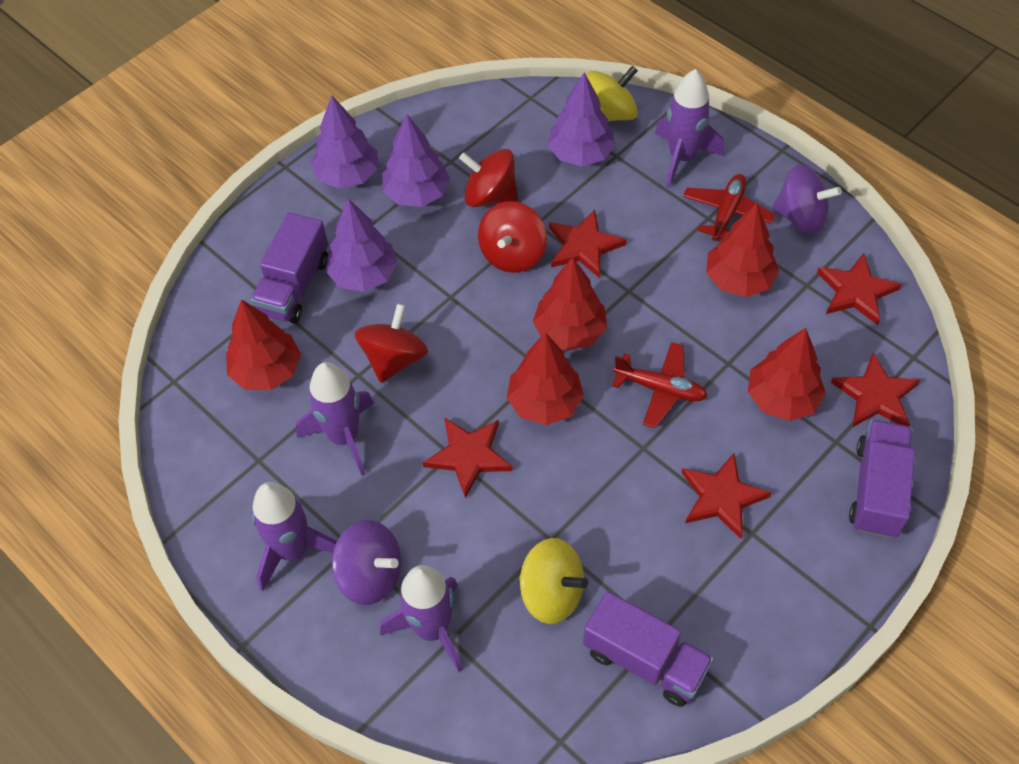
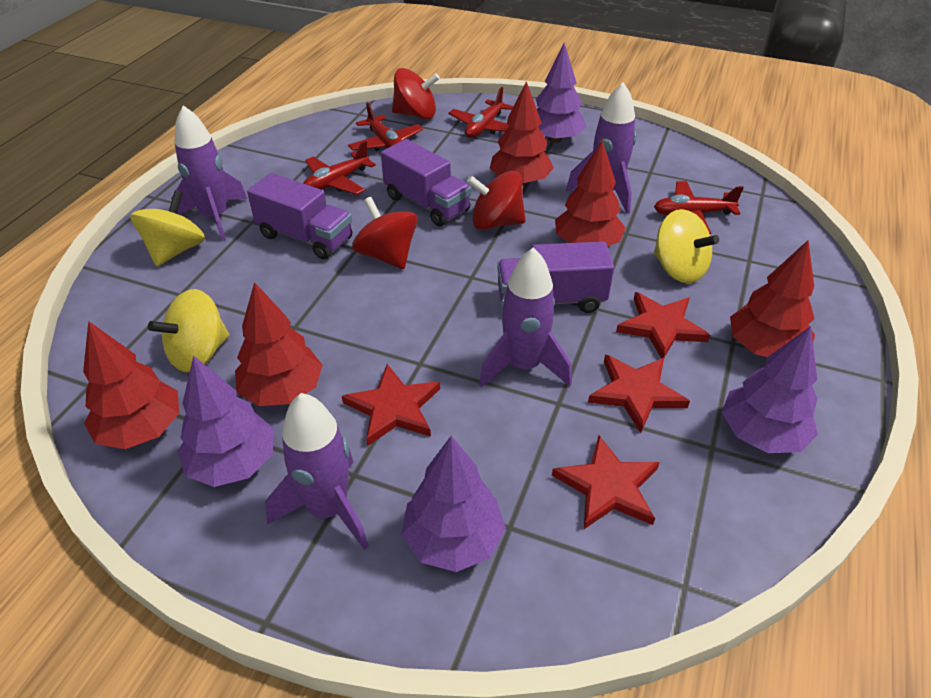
purple spinning top: 2 -> 0
red plane: 2 -> 4
red star: 5 -> 4
yellow spinning top: 2 -> 3

